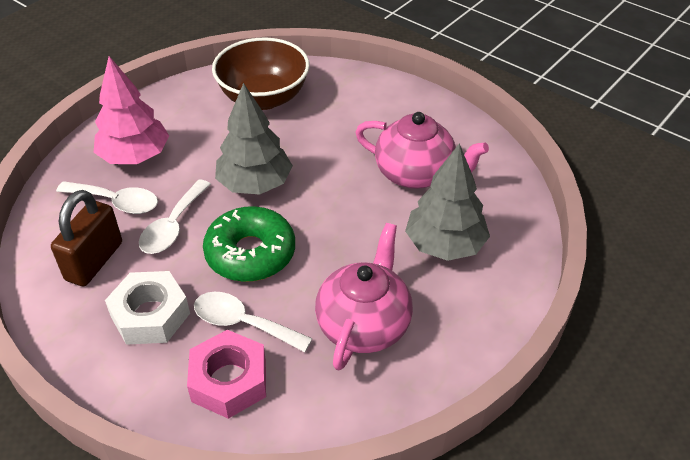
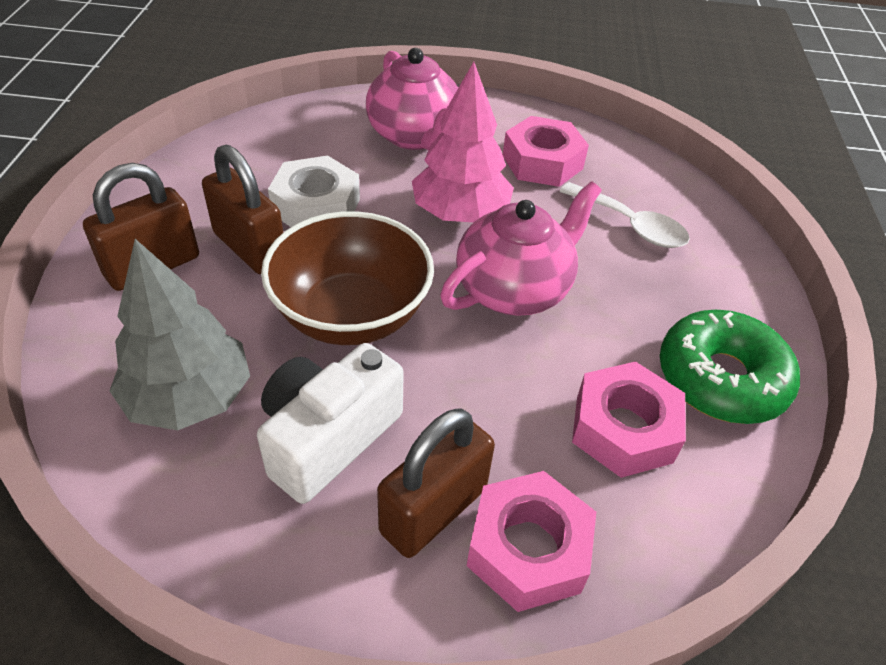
brown padlock: 1 -> 3
grey tree: 2 -> 1
pink nut: 1 -> 3
white camera: 0 -> 1
white spoon: 3 -> 1

